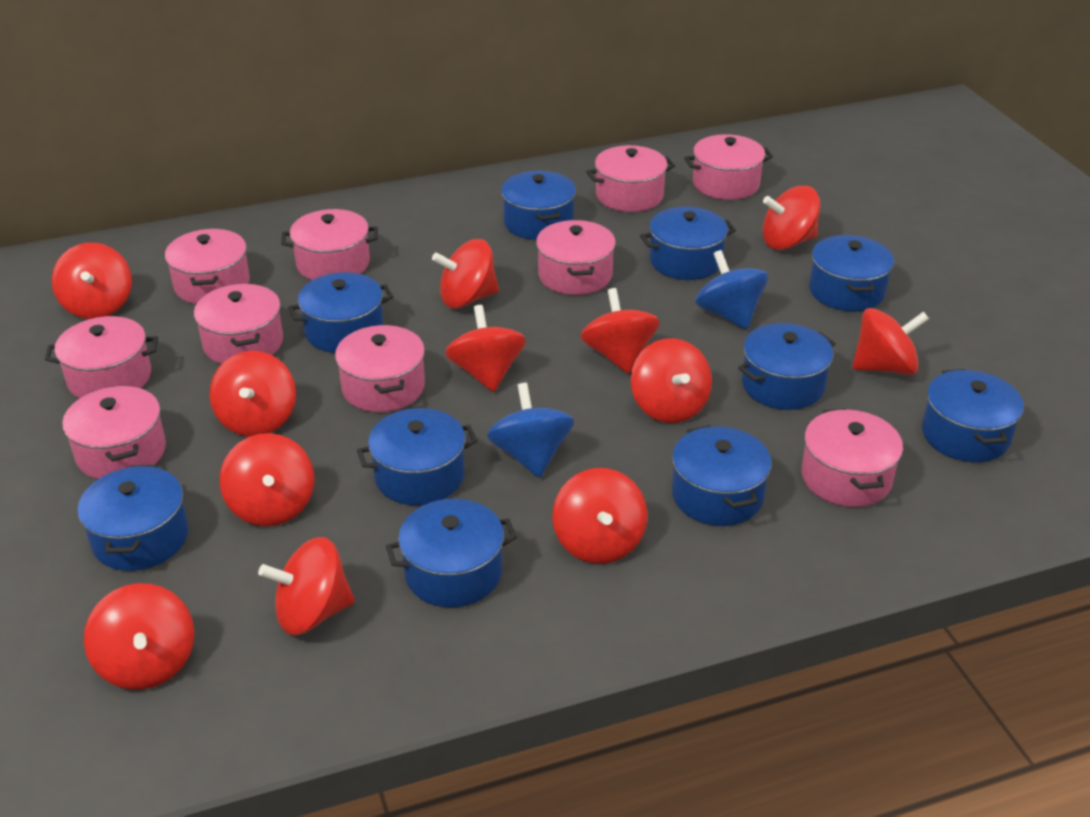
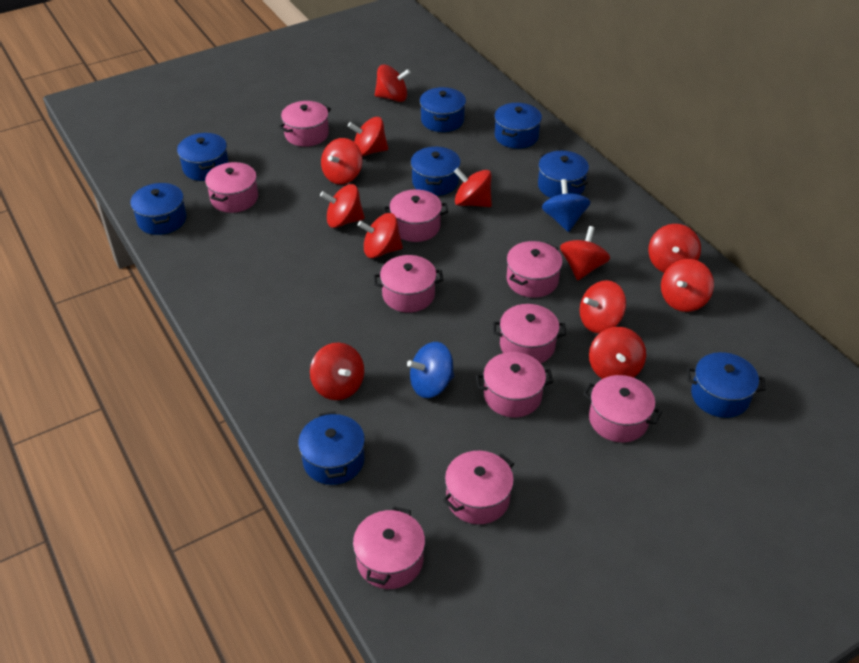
blue pot: 10 -> 8

